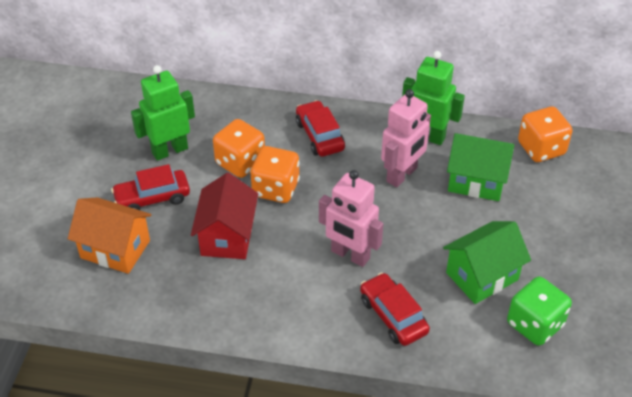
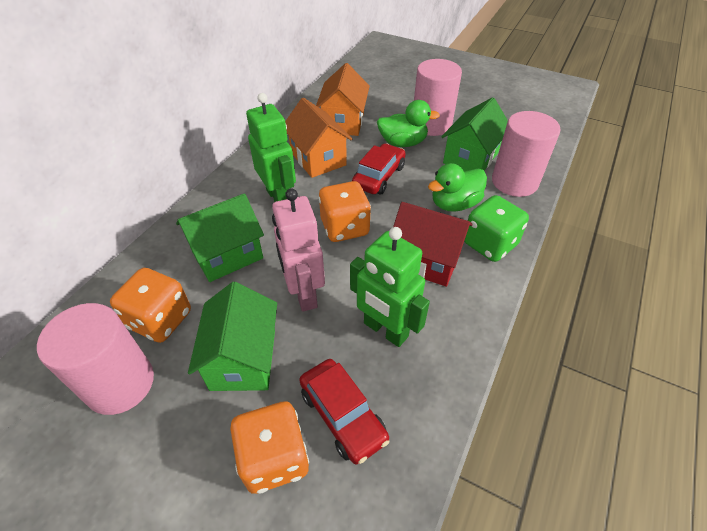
green duck: 0 -> 2
green house: 2 -> 3
orange house: 1 -> 2
pink cylinder: 0 -> 3
pink robot: 2 -> 1
red car: 3 -> 2

